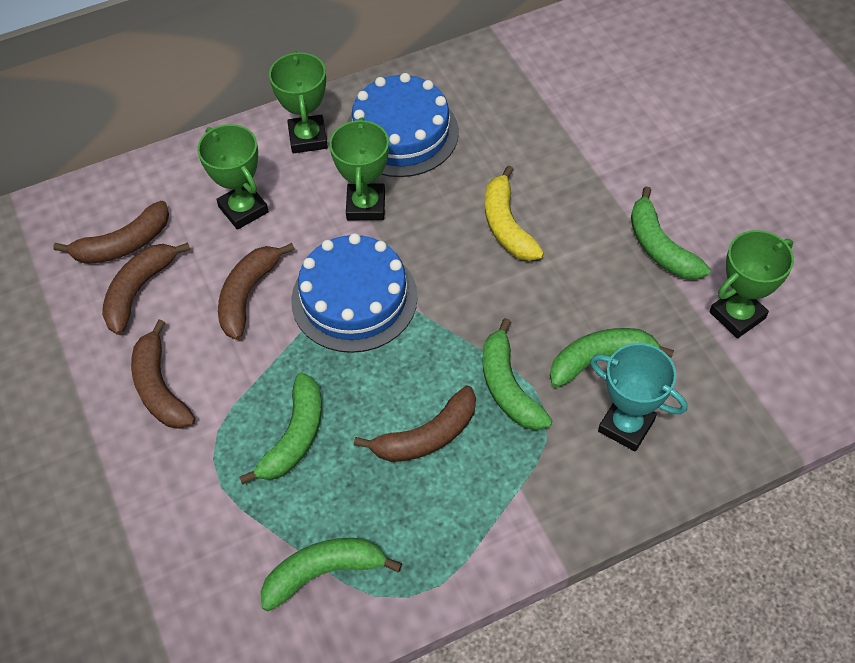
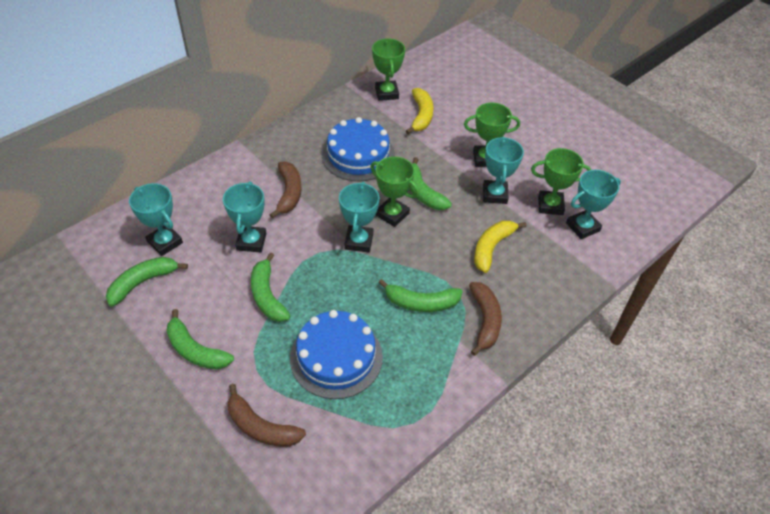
brown banana: 5 -> 3
turquoise trophy: 1 -> 5
yellow banana: 1 -> 2

